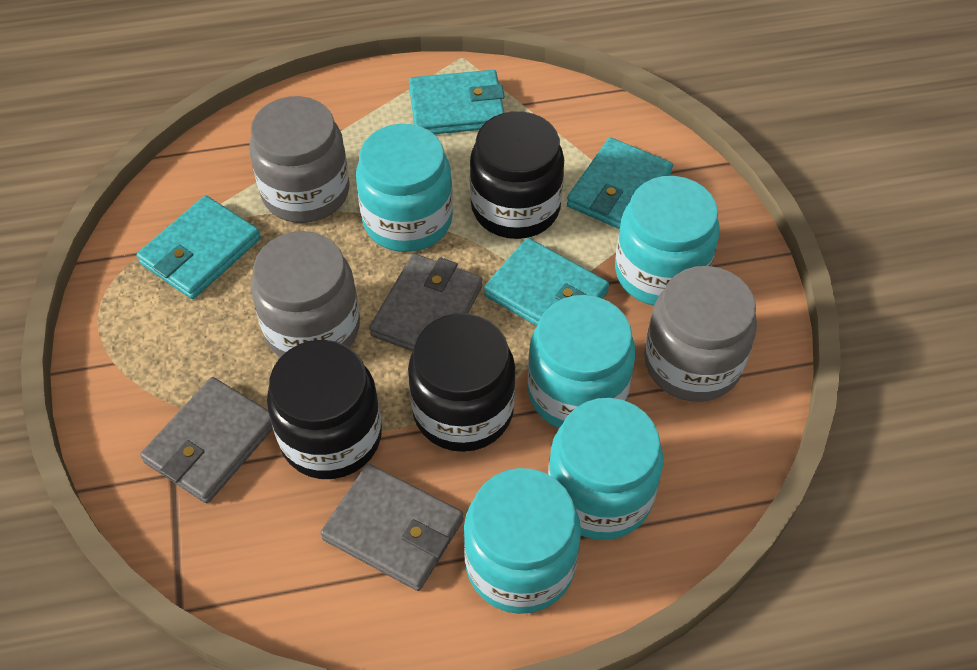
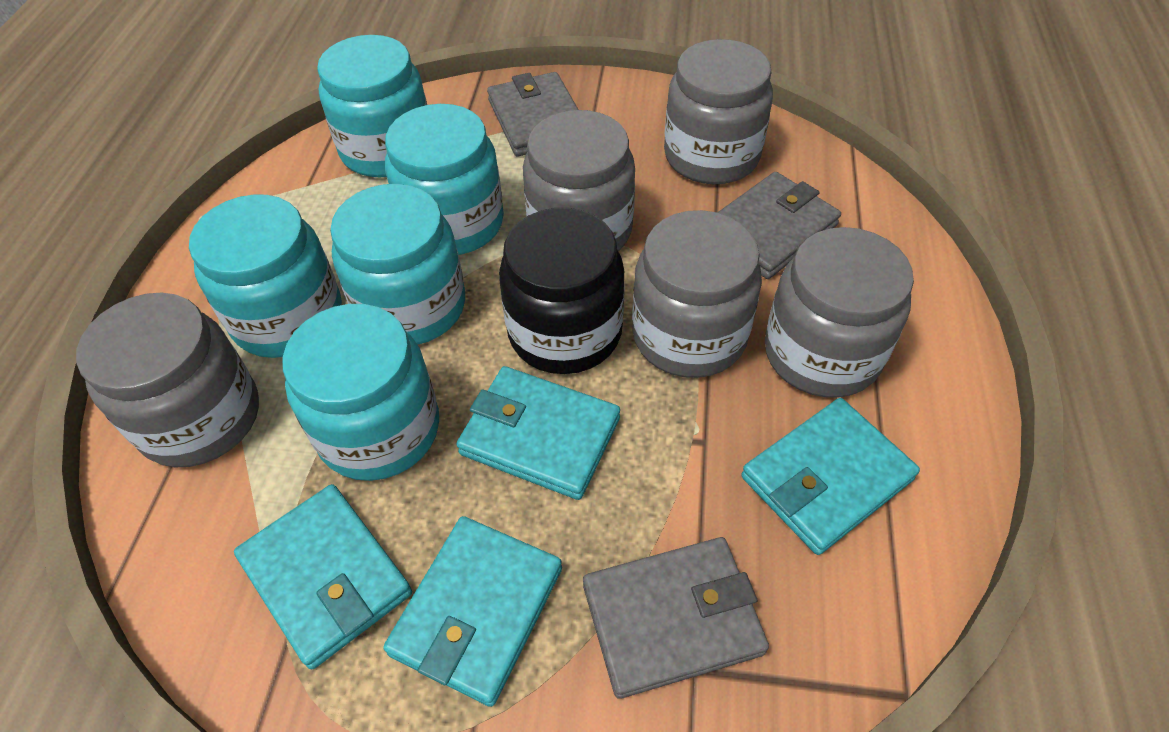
black jar: 3 -> 1
grey jar: 3 -> 5

